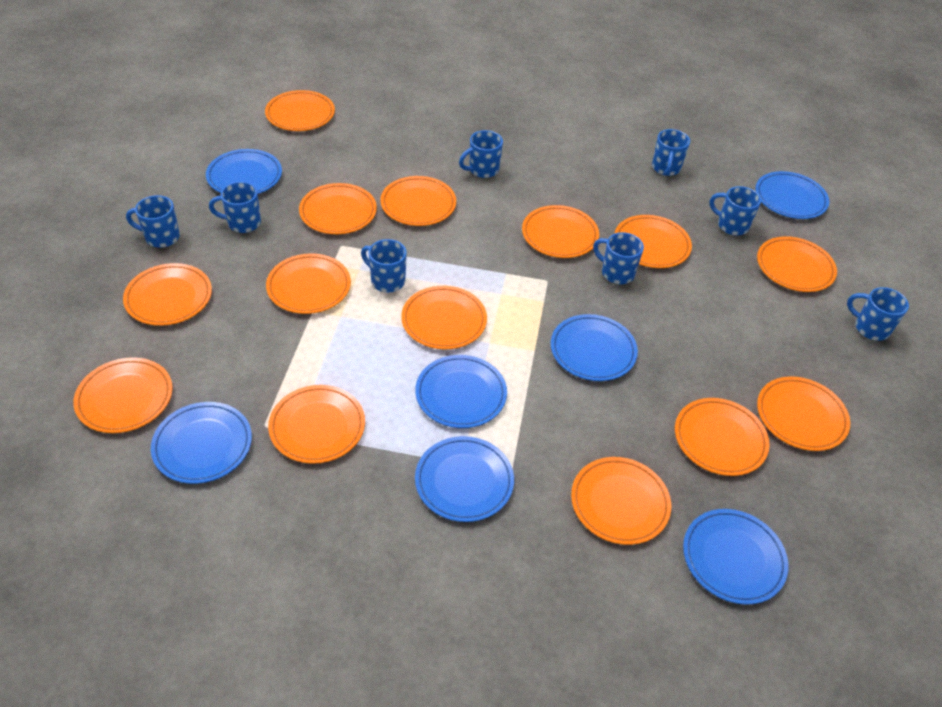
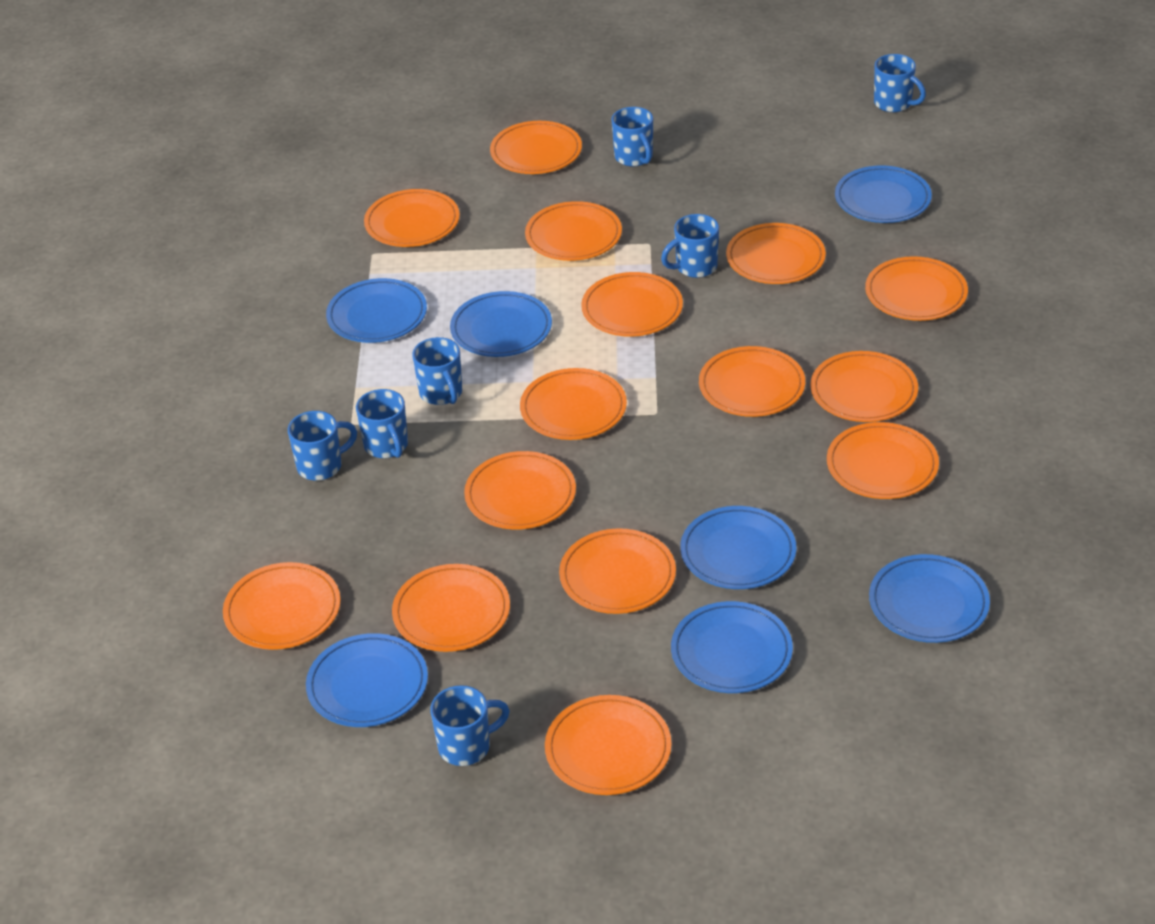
blue mug: 8 -> 7
orange plate: 14 -> 15

